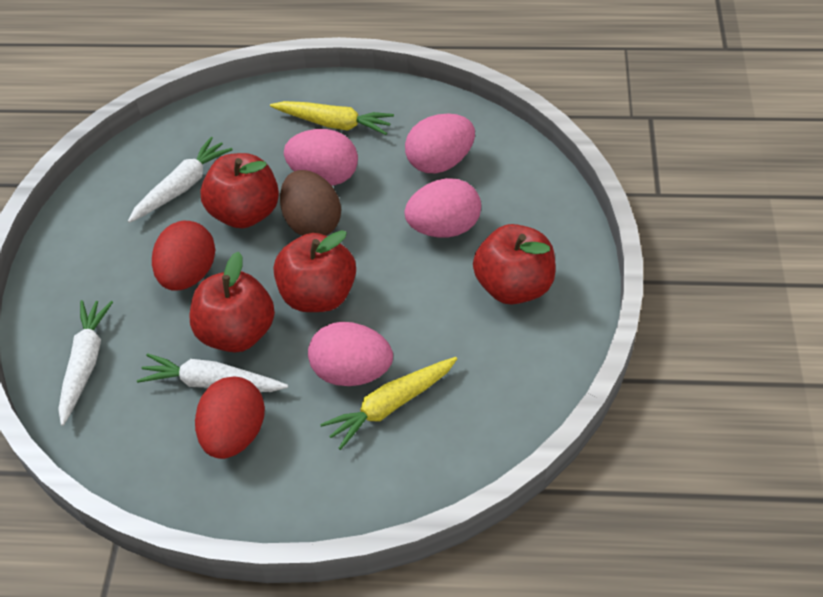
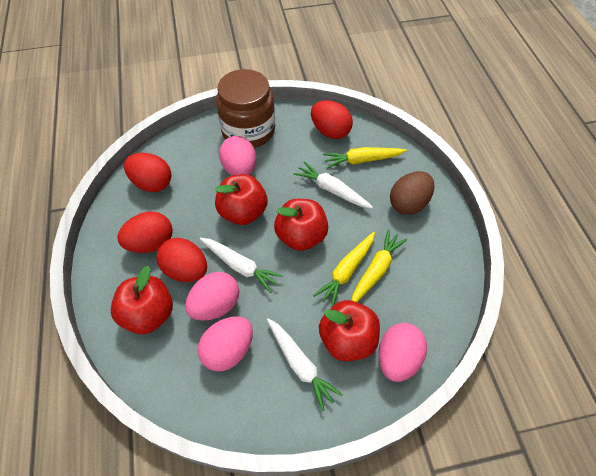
brown jar: 0 -> 1
red egg: 2 -> 4
yellow carrot: 2 -> 3

